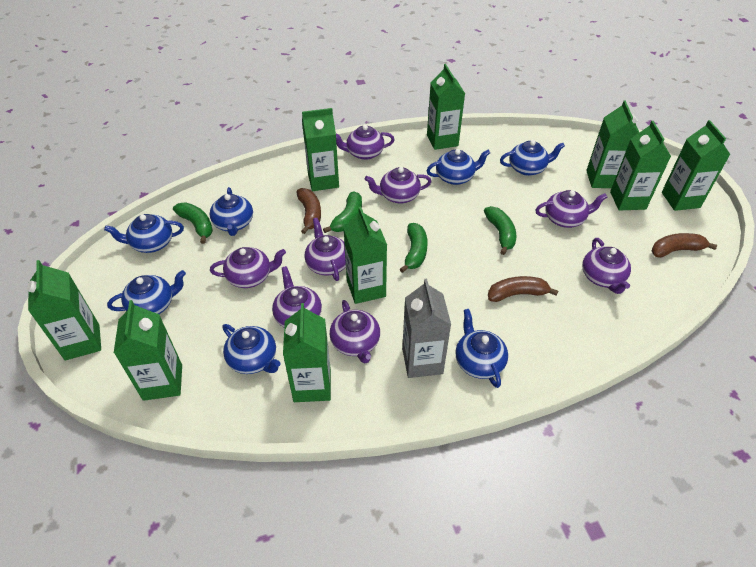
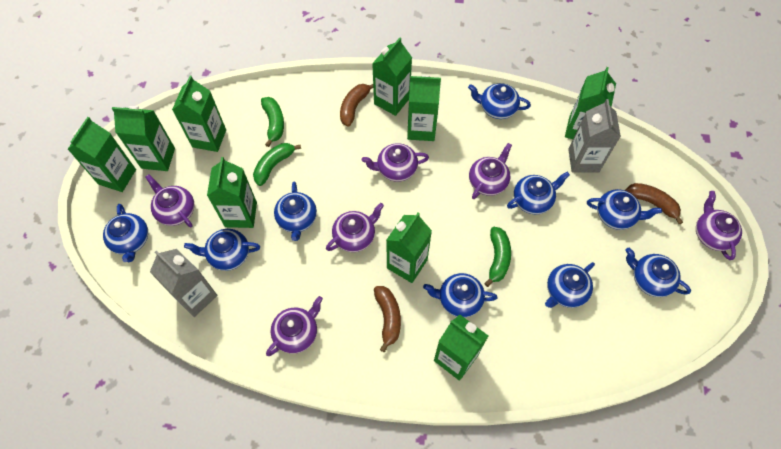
blue teapot: 7 -> 9
green banana: 4 -> 3
grey carton: 1 -> 2
purple teapot: 8 -> 6

